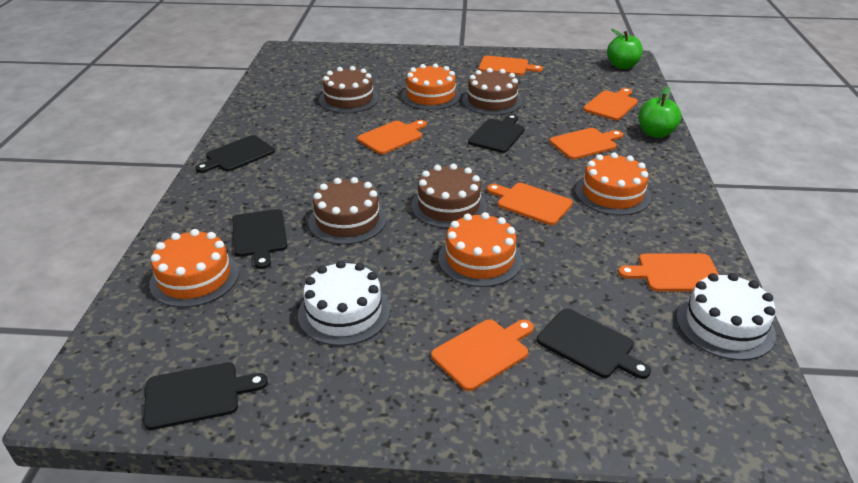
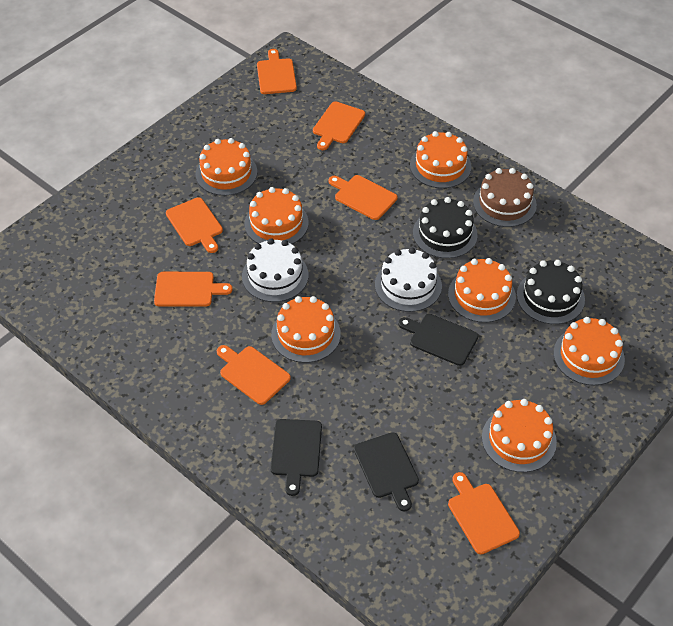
black cake: 0 -> 2
black cutting board: 5 -> 3
brown cake: 4 -> 1
green apple: 2 -> 0
orange cake: 4 -> 7

